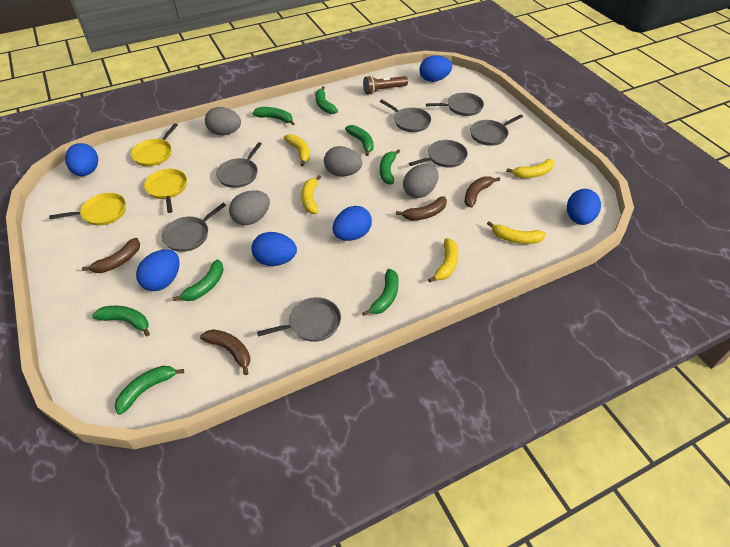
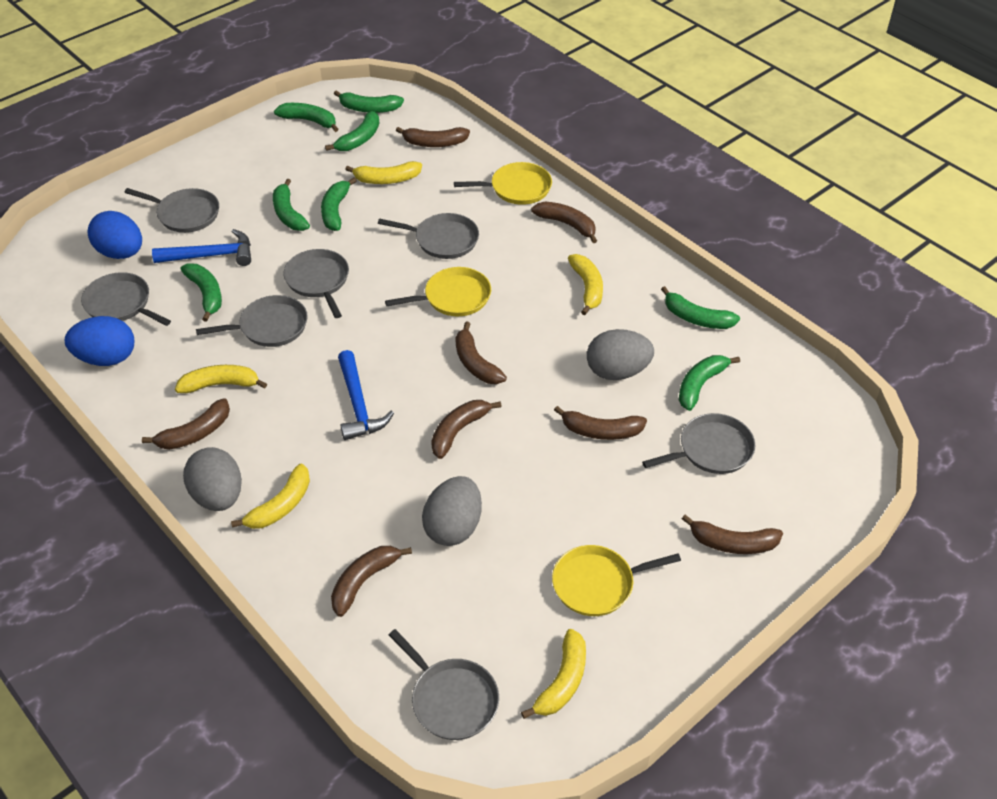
blue egg: 6 -> 2
blue hammer: 0 -> 2
brown banana: 4 -> 8
brown flashlight: 1 -> 0
grey egg: 4 -> 3

